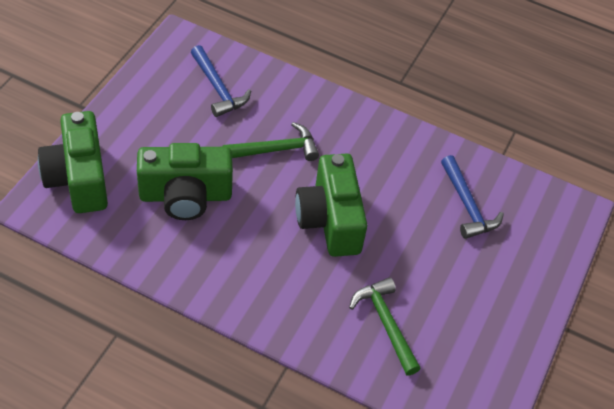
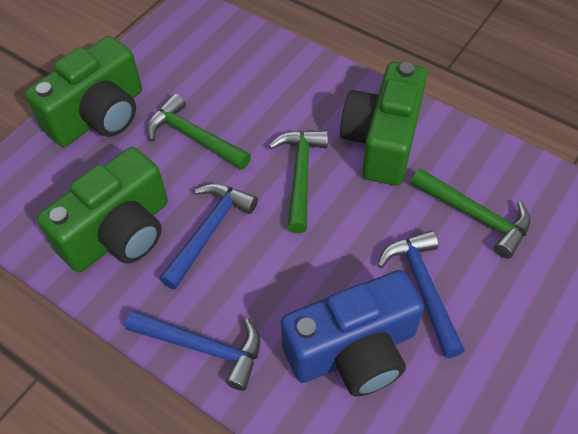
blue camera: 0 -> 1
blue hammer: 2 -> 3
green hammer: 2 -> 3

